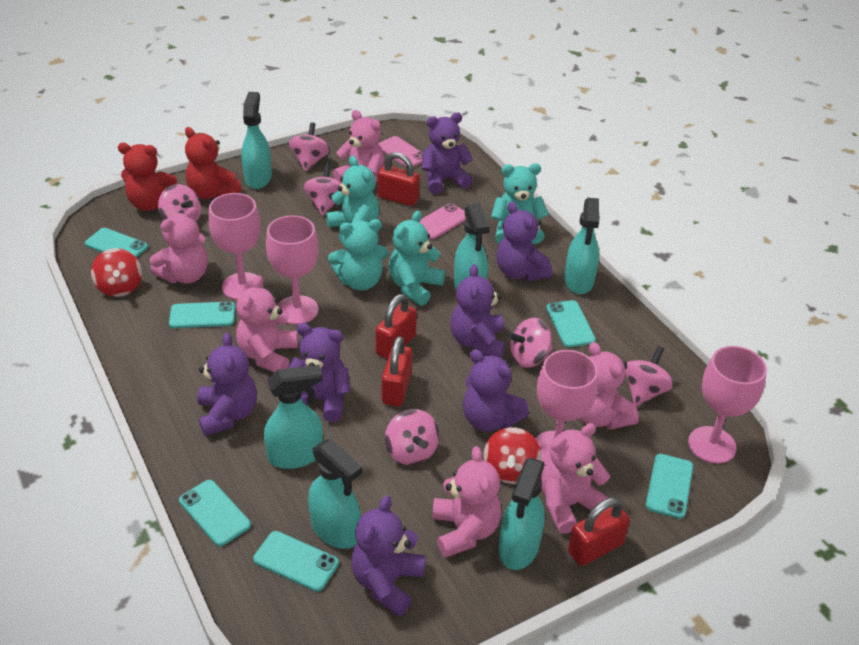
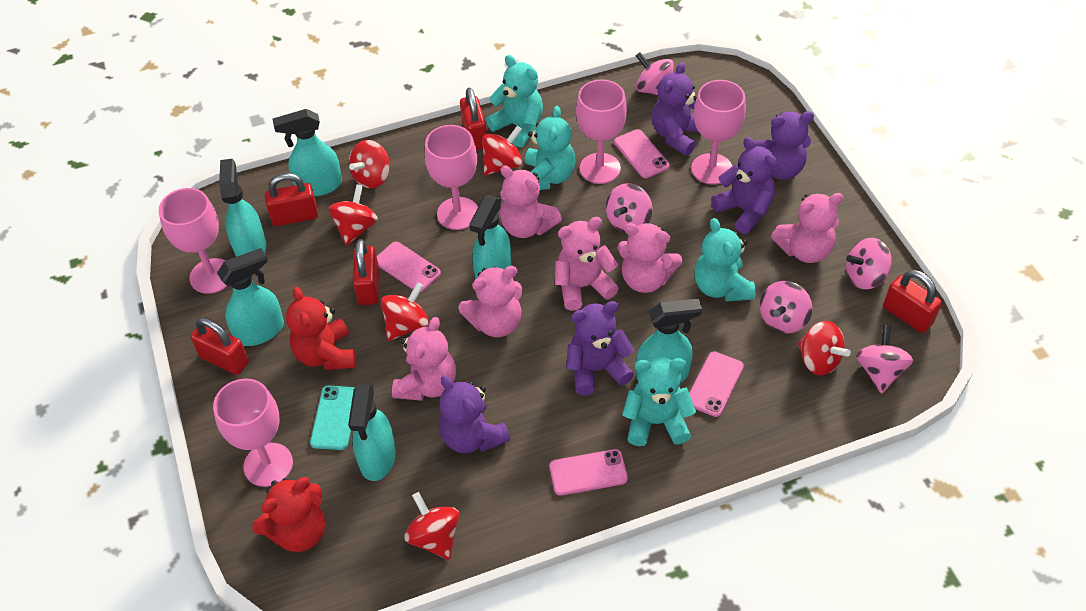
pink goblet: 4 -> 5
pink phone: 2 -> 4
pink spinning top: 6 -> 5
purple teddy bear: 7 -> 5
red padlock: 4 -> 5
red spinning top: 2 -> 6
turquoise phone: 6 -> 1

